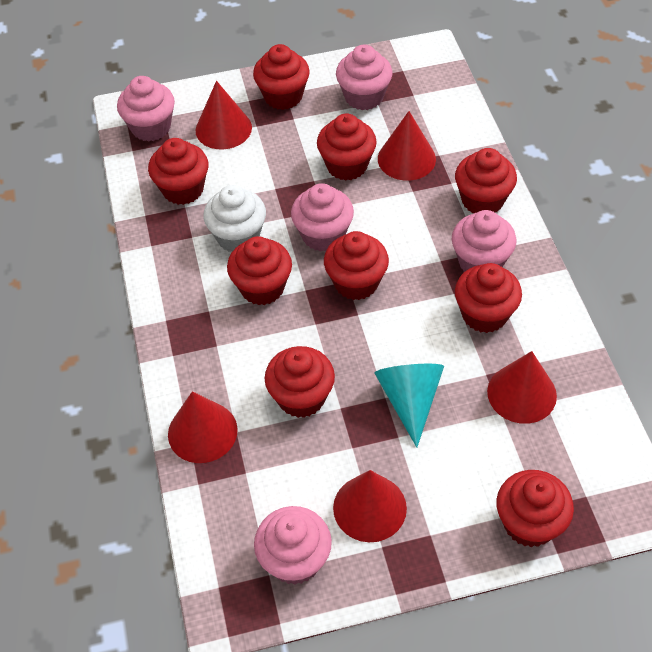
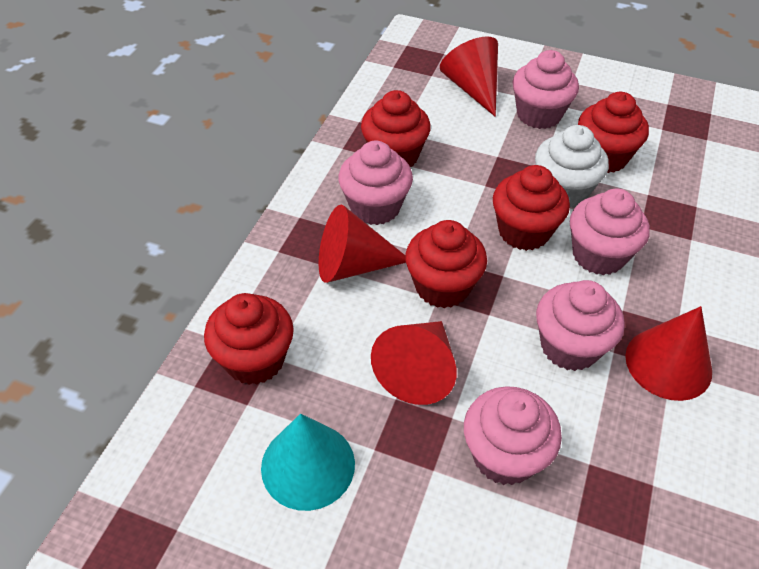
red cone: 5 -> 4
red cupcake: 9 -> 5

